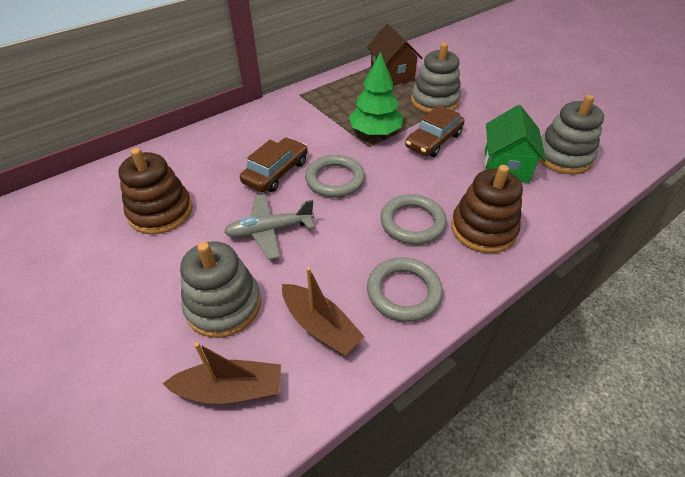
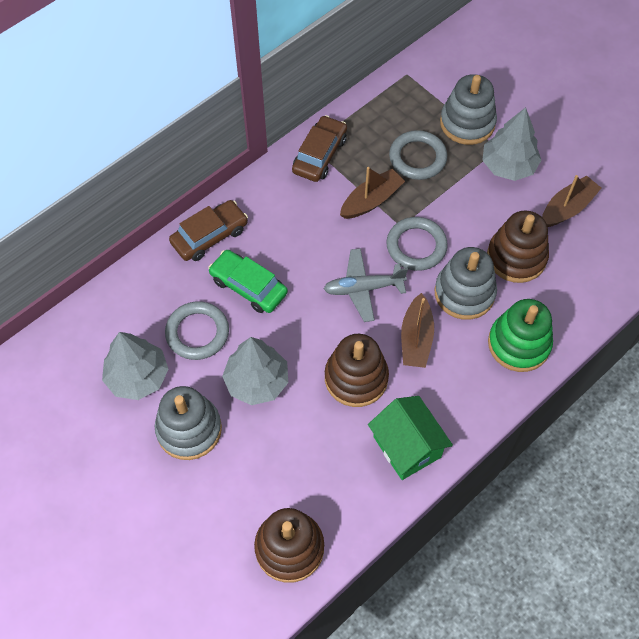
brown boat: 2 -> 3
brown house: 1 -> 0
brown stacking toy: 2 -> 3
green car: 0 -> 1
green stacking toy: 0 -> 1
green tree: 1 -> 0
grey tree: 0 -> 3

